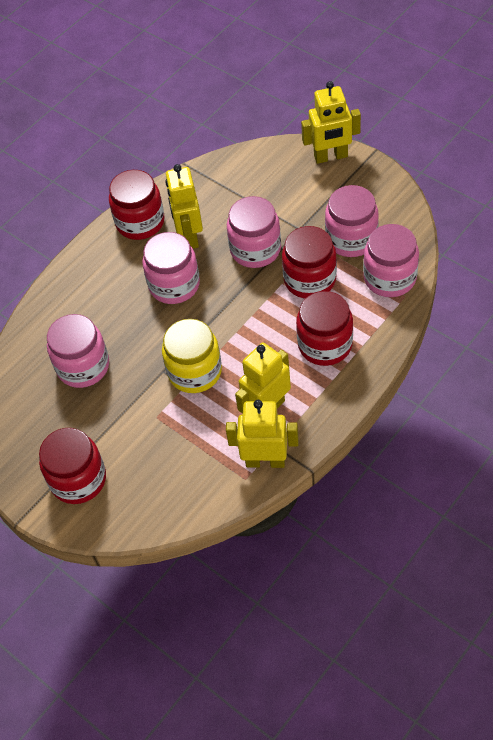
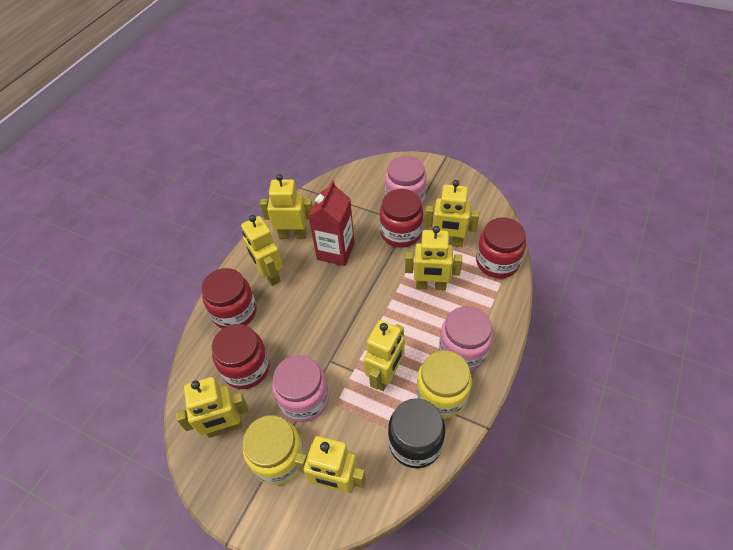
black jar: 0 -> 1
pink jar: 5 -> 3
red carton: 0 -> 1
yellow jar: 1 -> 2
yellow robot: 4 -> 7

